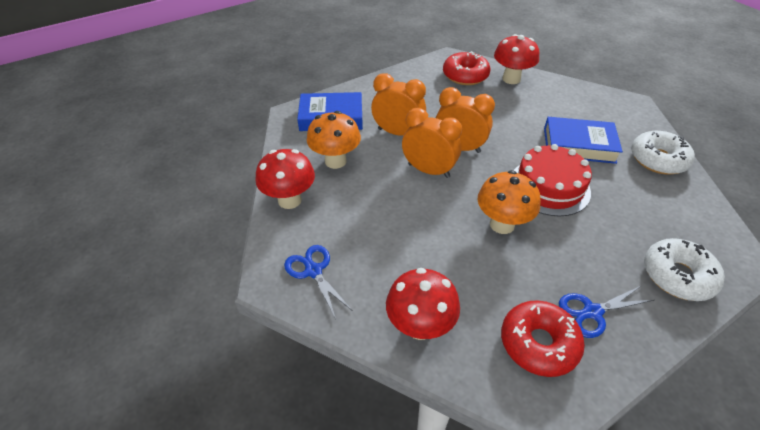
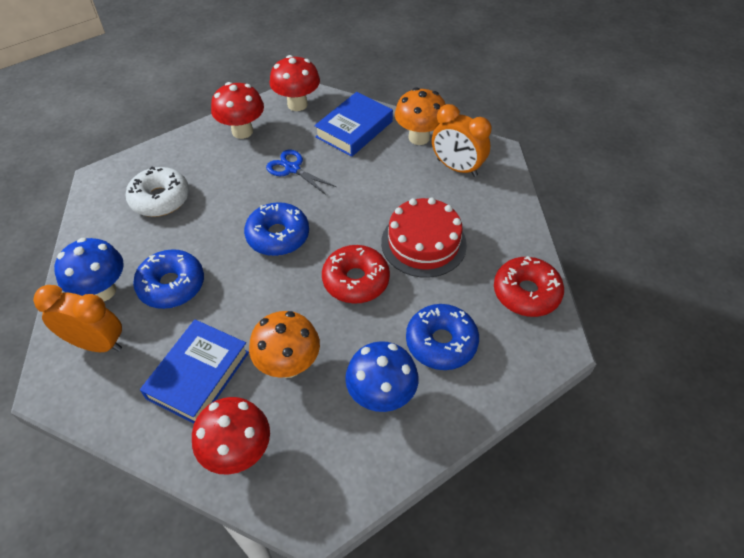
blue donut: 0 -> 3
blue mushroom: 0 -> 2
blue scissors: 2 -> 1
orange clock: 3 -> 2
white donut: 2 -> 1

